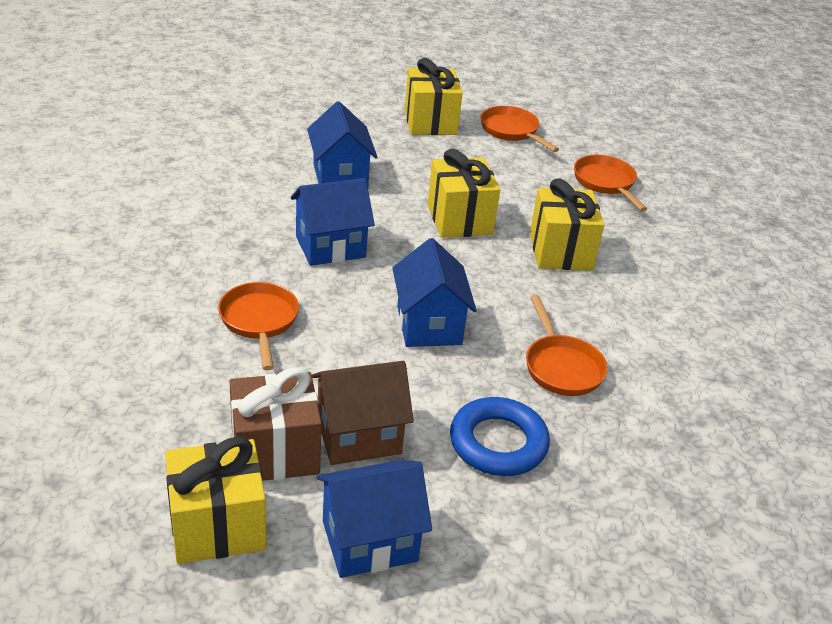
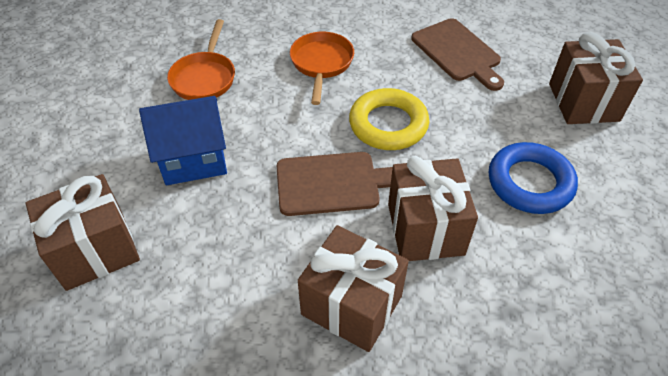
blue house: 4 -> 1
brown cutting board: 0 -> 2
brown gift: 1 -> 4
brown house: 1 -> 0
orange pan: 4 -> 2
yellow gift: 4 -> 0
yellow ring: 0 -> 1

